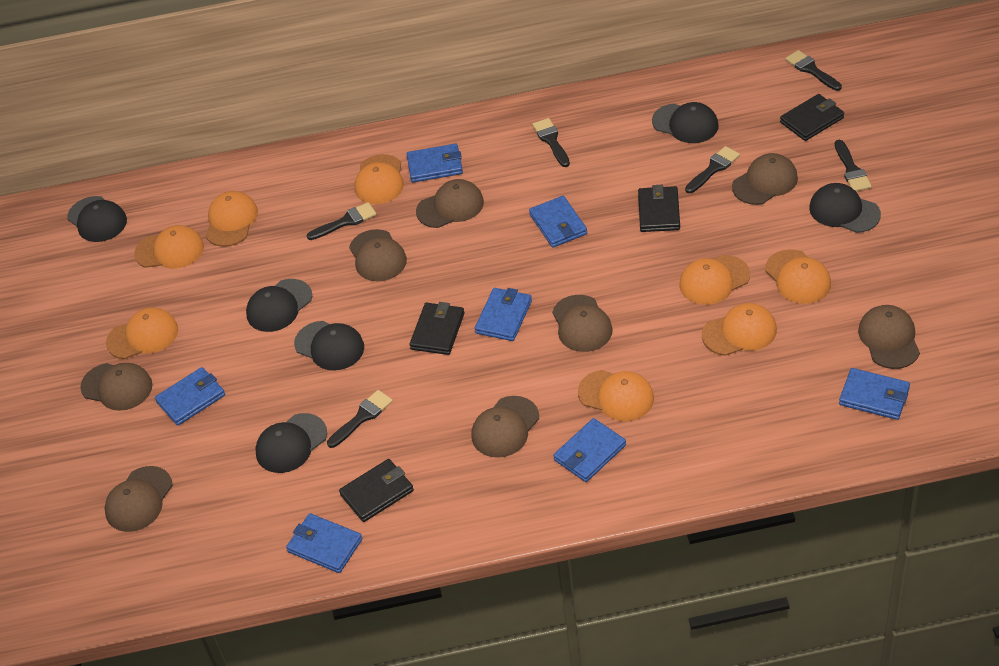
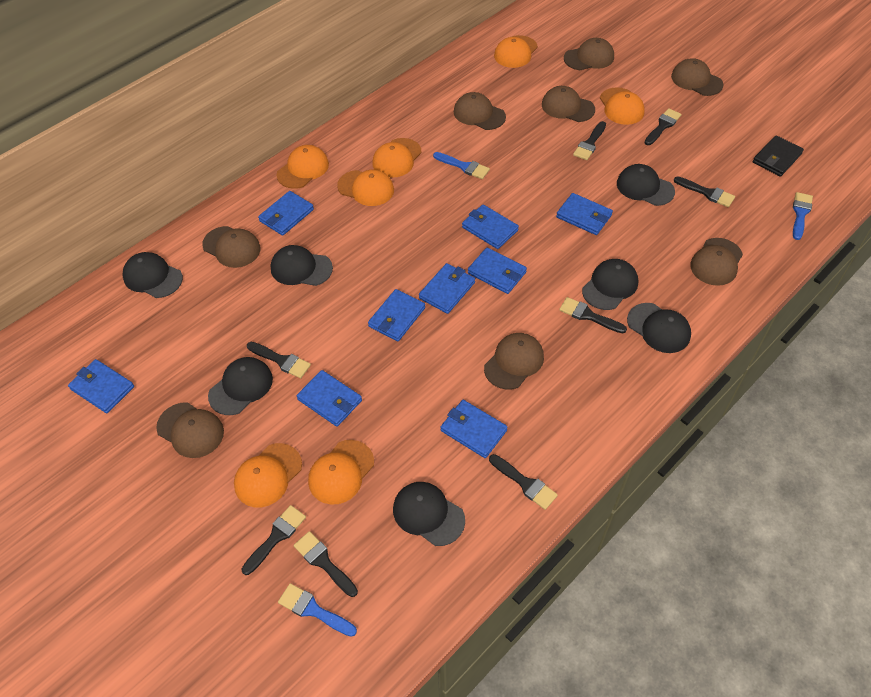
black brush: 6 -> 8
black cap: 6 -> 7
black wallet: 4 -> 1
blue brush: 0 -> 3
blue wallet: 7 -> 9
orange cap: 8 -> 7

